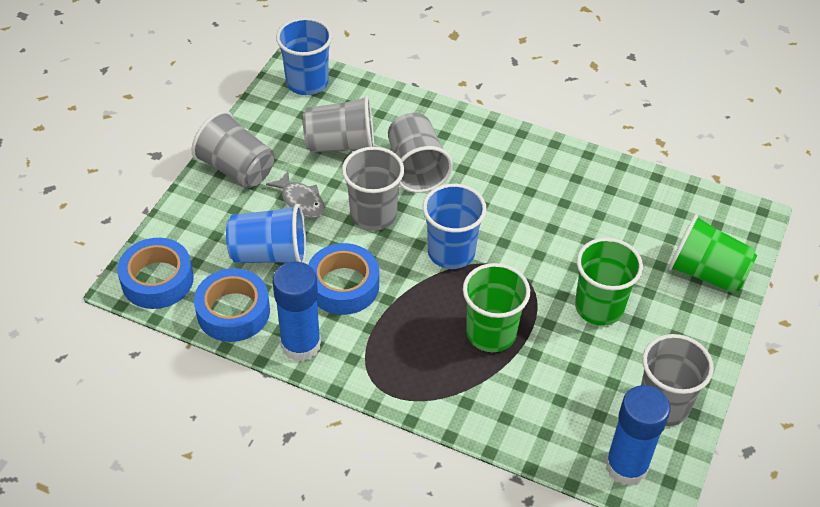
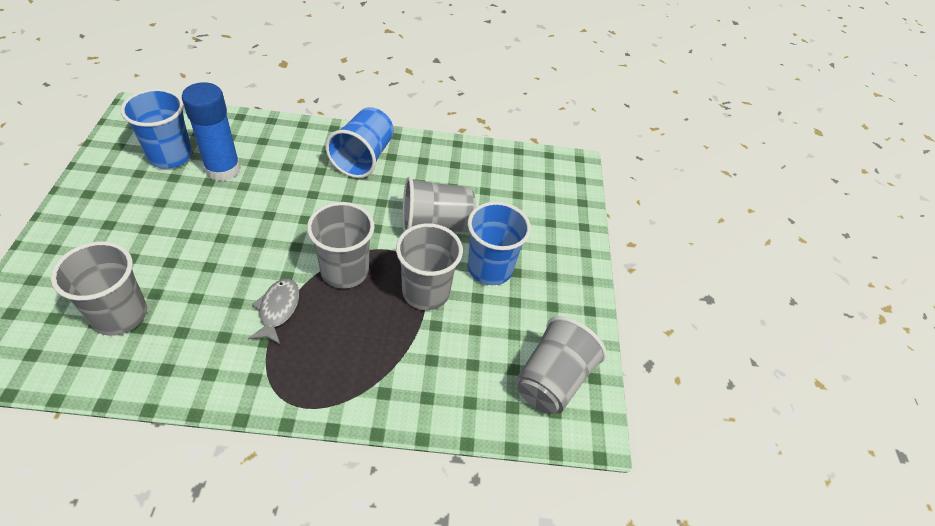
blue glue stick: 2 -> 1
blue tape: 3 -> 0
green cup: 3 -> 0

